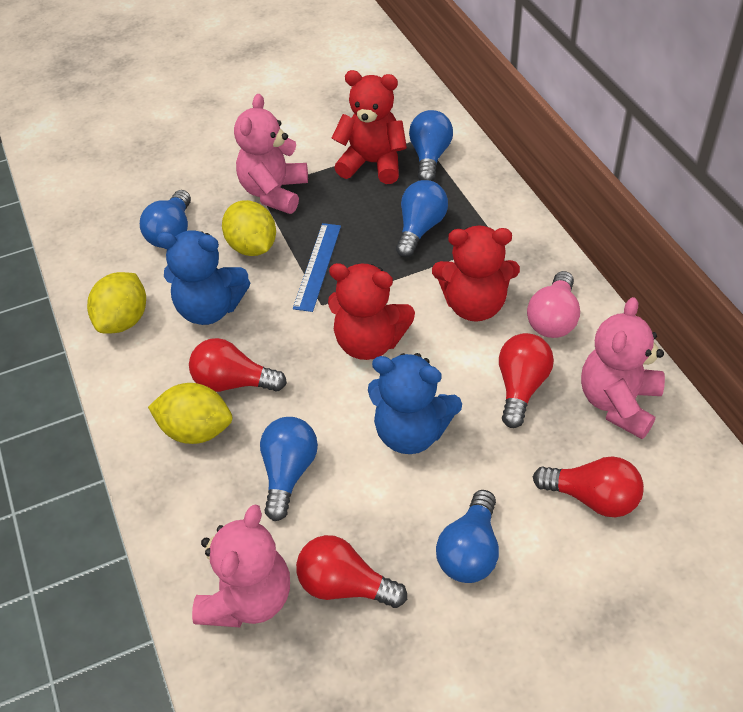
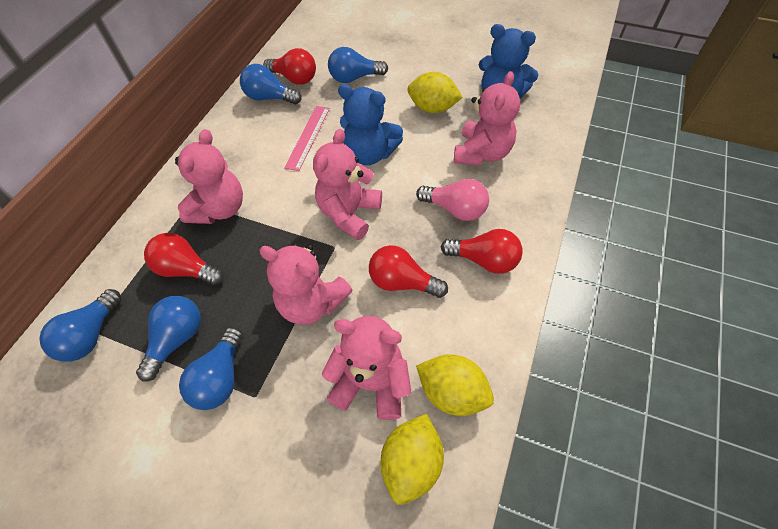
blue ruler: 1 -> 0
pink ruler: 0 -> 1
pink teddy bear: 3 -> 5
red teddy bear: 3 -> 0

